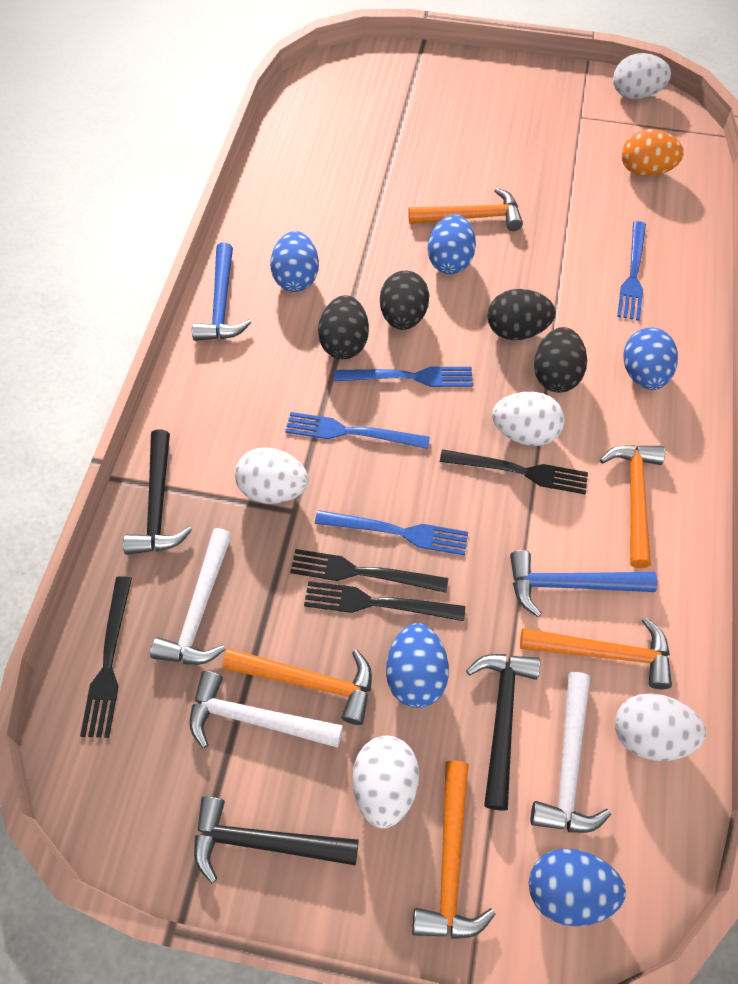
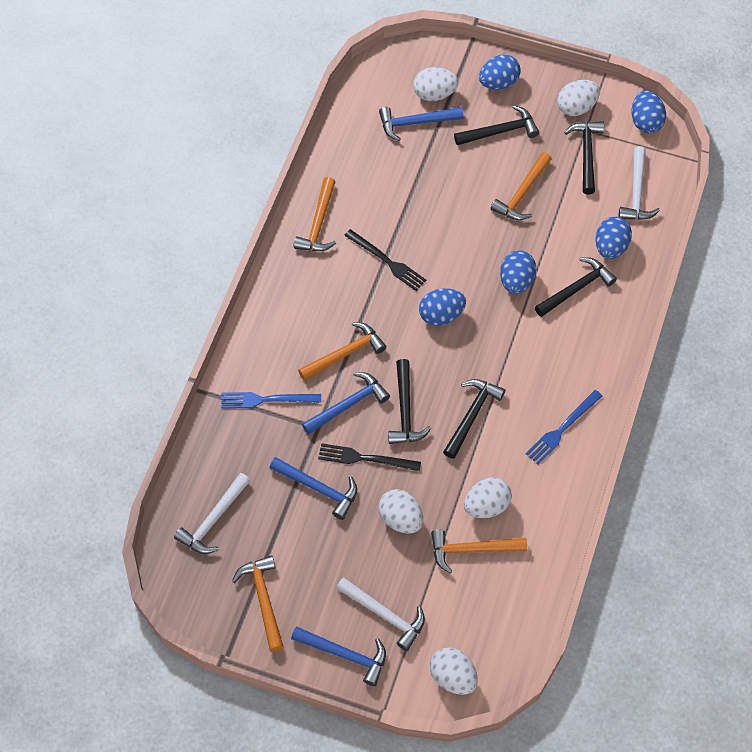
black egg: 4 -> 0
black fork: 4 -> 2
black hammer: 3 -> 5
blue fork: 4 -> 2
blue hammer: 2 -> 4
orange egg: 1 -> 0

